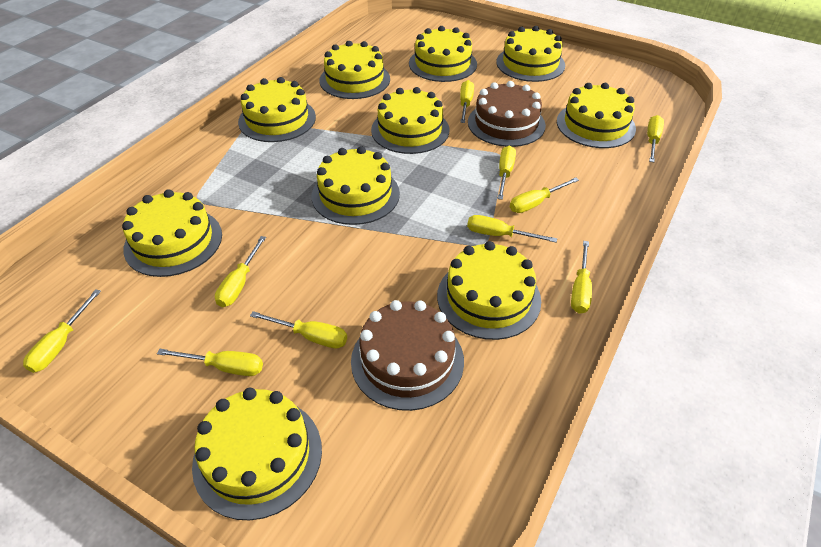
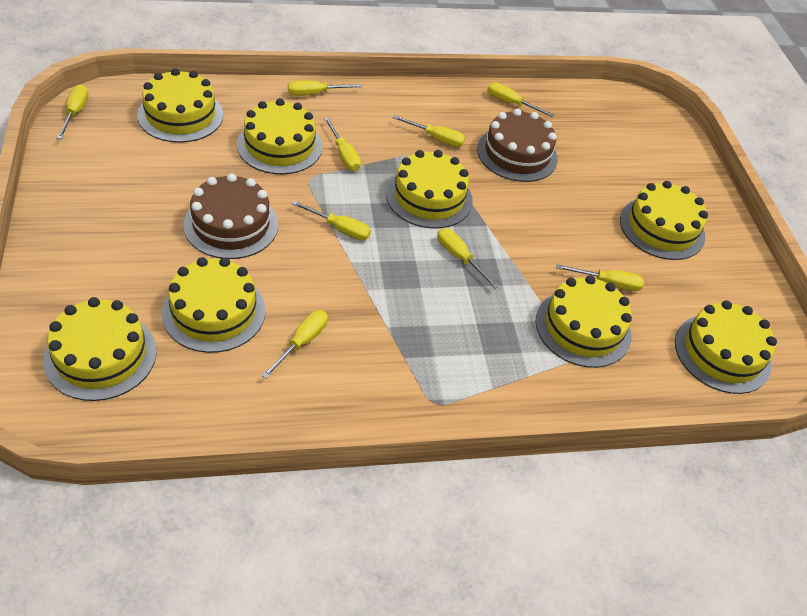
yellow cake: 10 -> 8
yellow screwdriver: 10 -> 9

